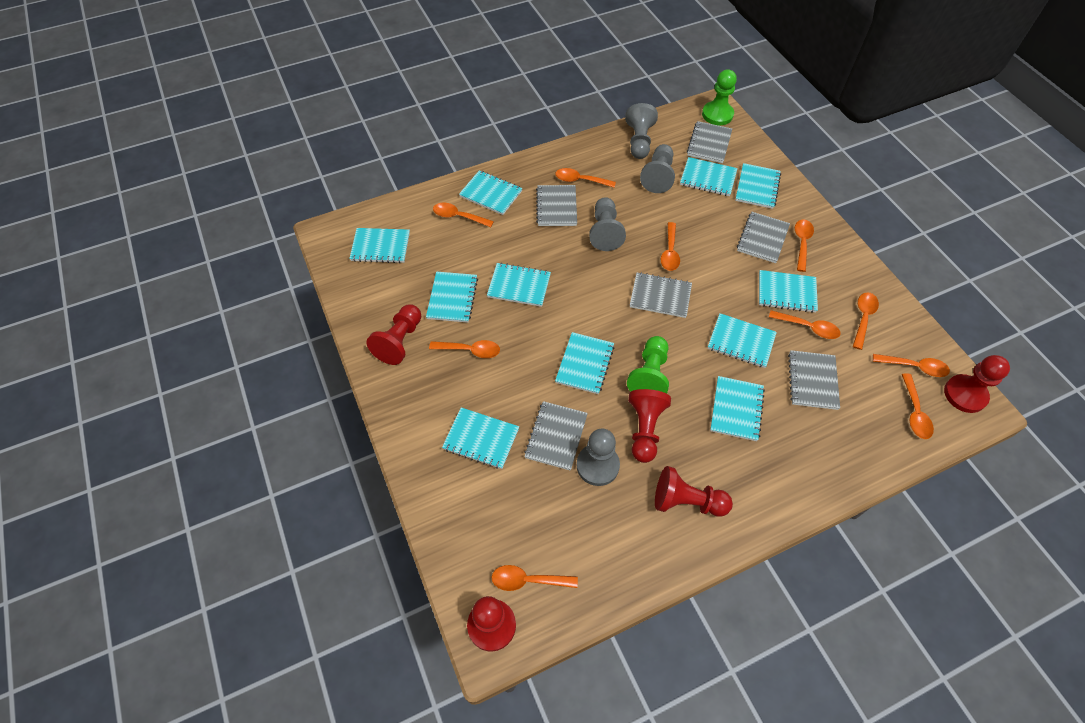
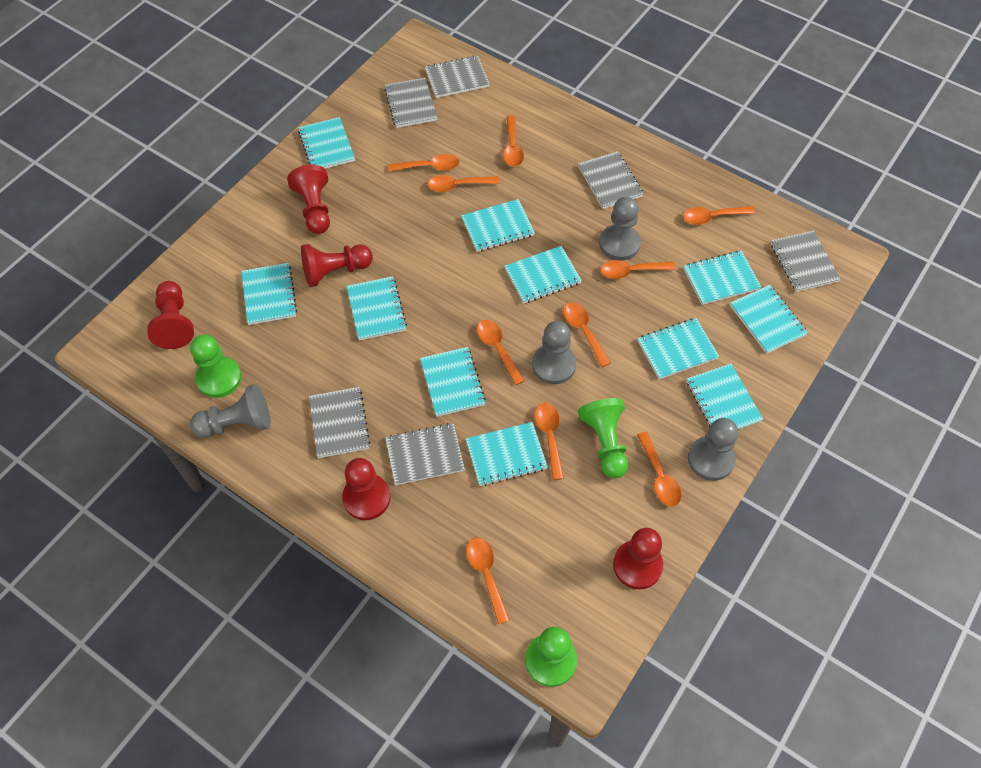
green pawn: 2 -> 3

